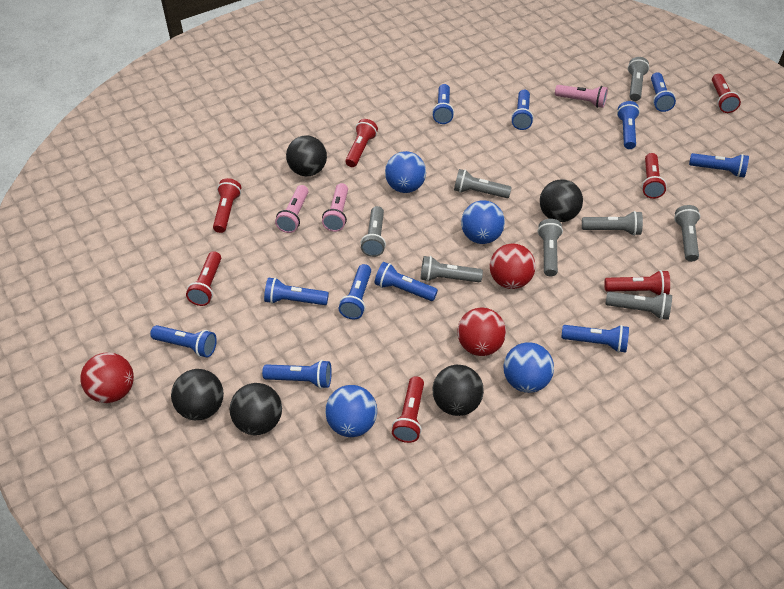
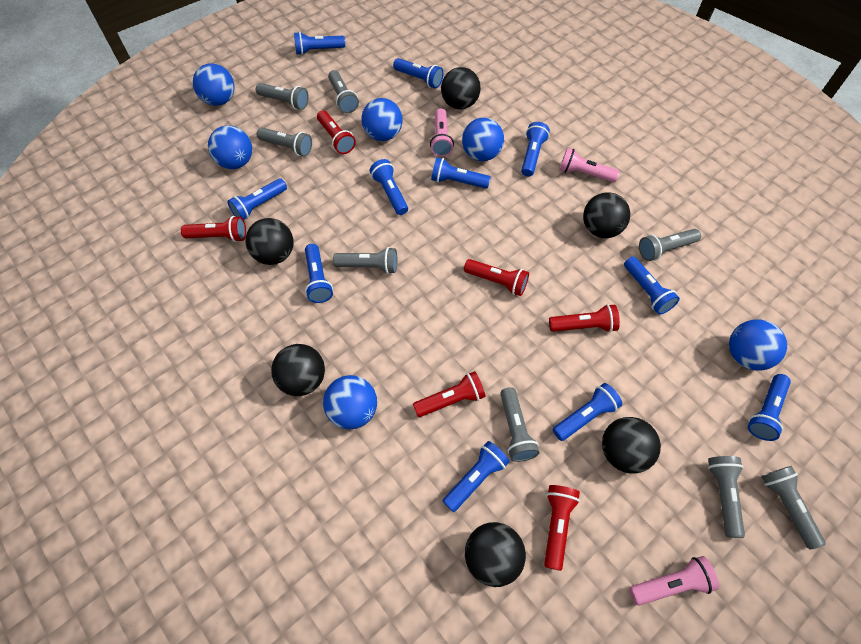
black ball: 5 -> 6
blue ball: 4 -> 6
red ball: 3 -> 0
red flashlight: 7 -> 6

